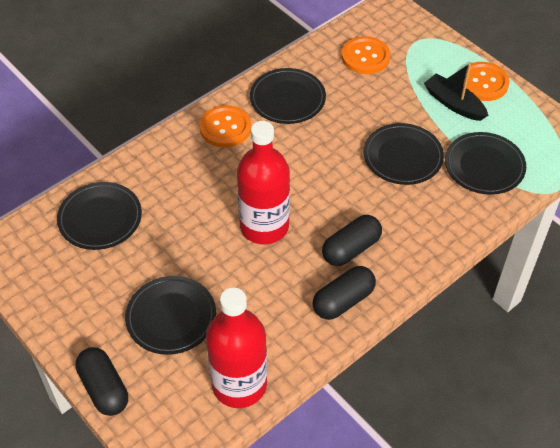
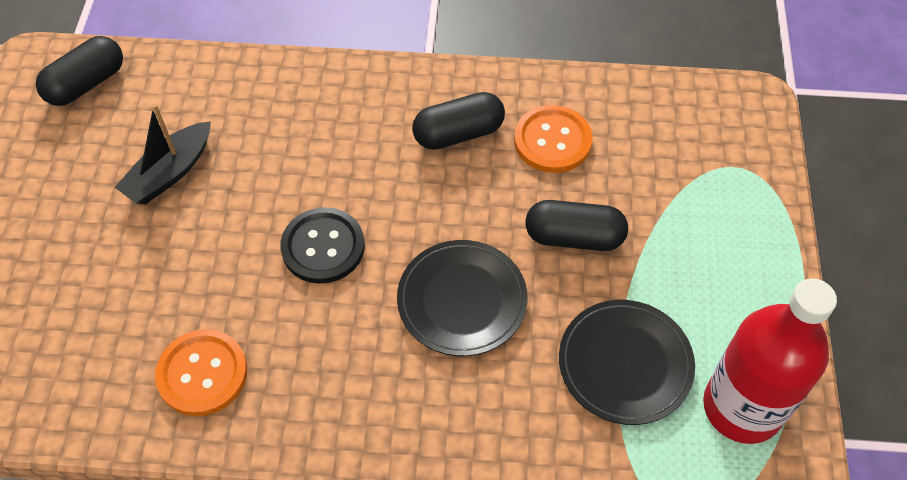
black button: 0 -> 1
black plate: 5 -> 2
orange button: 3 -> 2
red bottle: 2 -> 1

